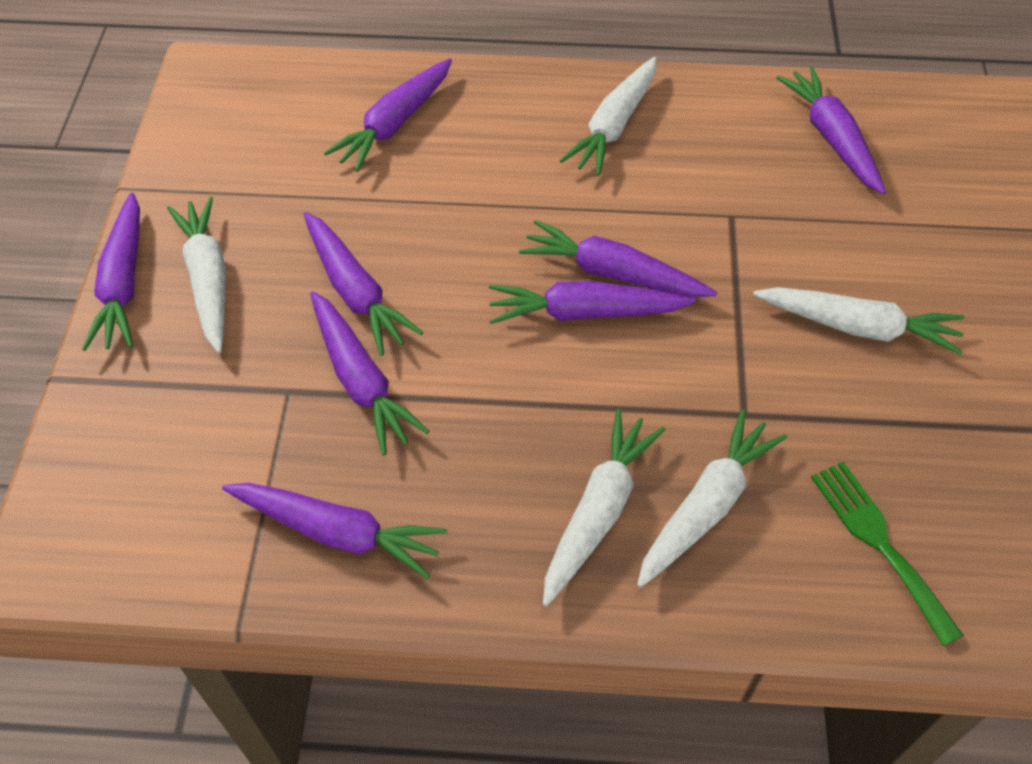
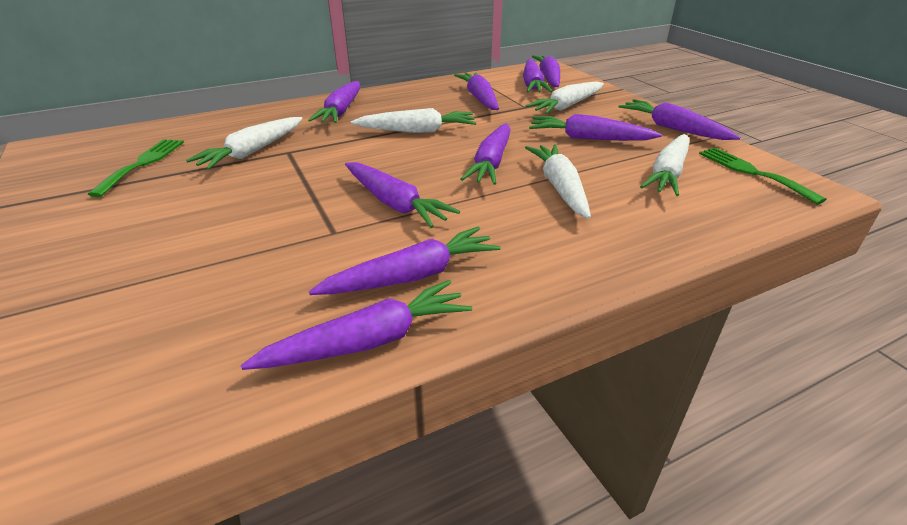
green fork: 1 -> 2
purple carrot: 8 -> 10

